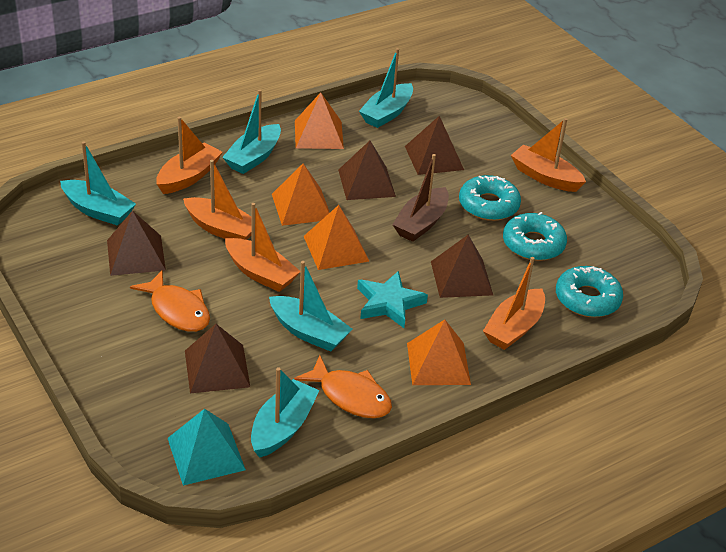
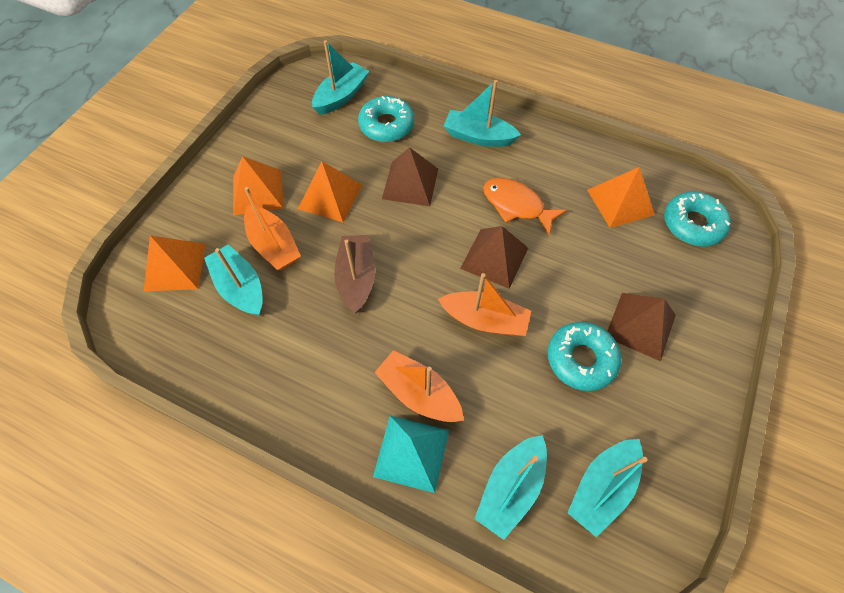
brown pyramid: 5 -> 3
orange boat: 5 -> 3
orange fish: 2 -> 1
turquoise star: 1 -> 0

